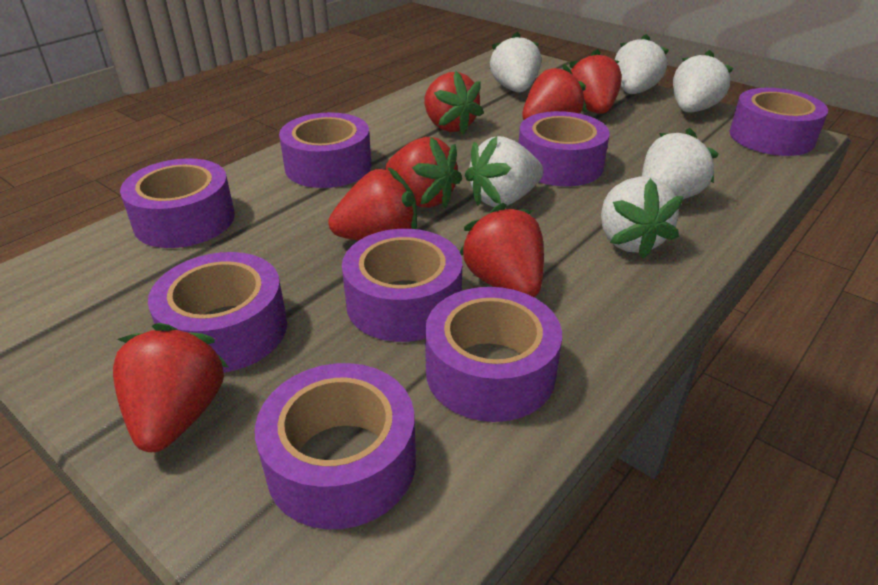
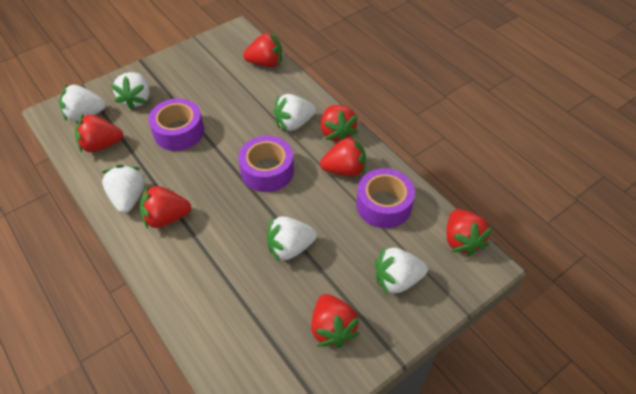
purple tape: 8 -> 3

